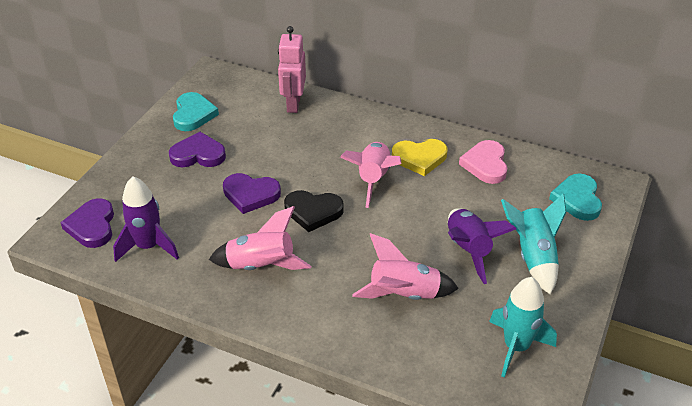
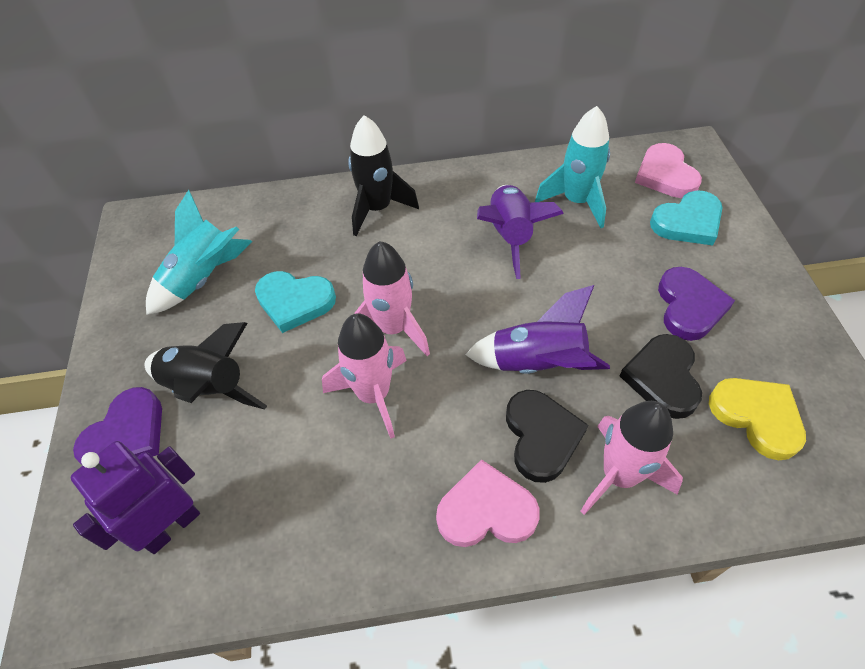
black heart: 1 -> 2
black rocket: 0 -> 2
pink heart: 1 -> 2
pink robot: 1 -> 0
purple heart: 3 -> 2
purple robot: 0 -> 1

